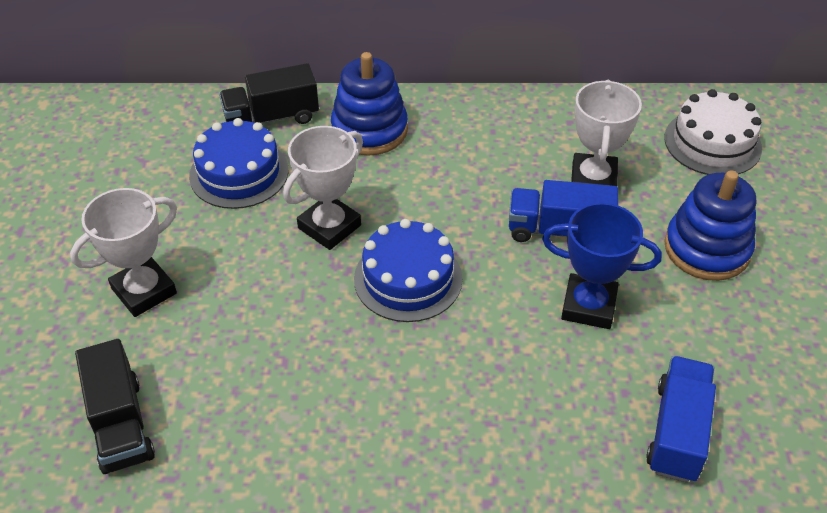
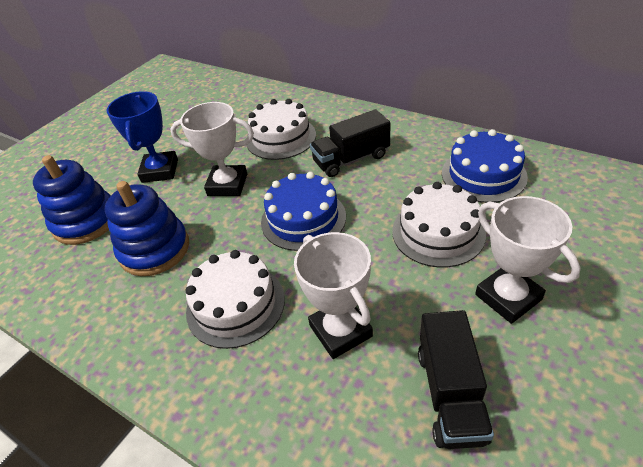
blue truck: 2 -> 0
white cake: 1 -> 3

